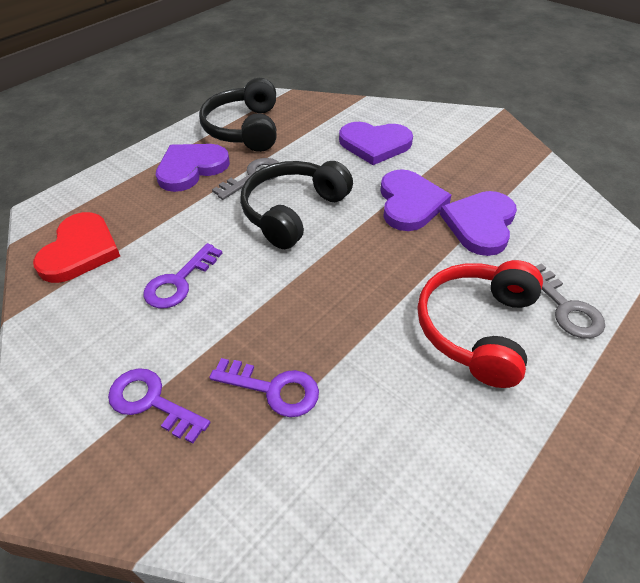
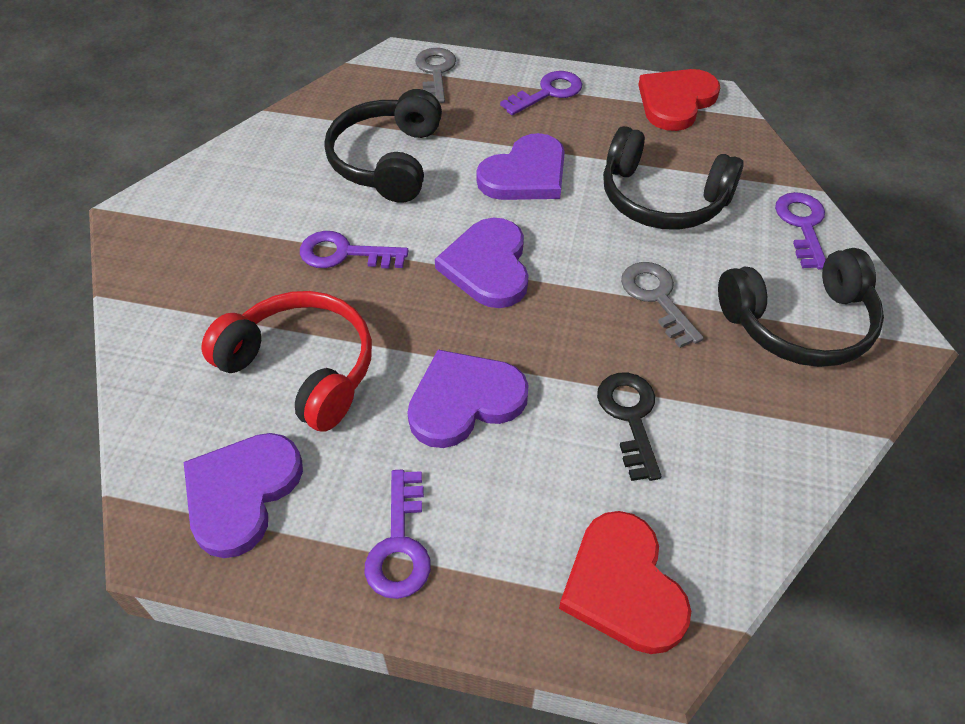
black headphones: 2 -> 3
black key: 0 -> 1
purple key: 3 -> 4
red heart: 1 -> 2

